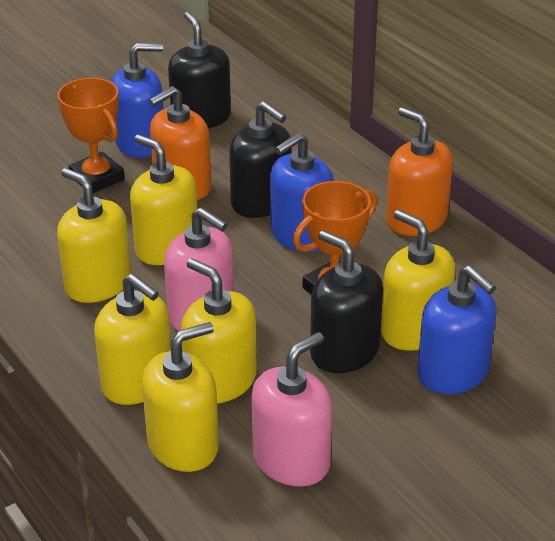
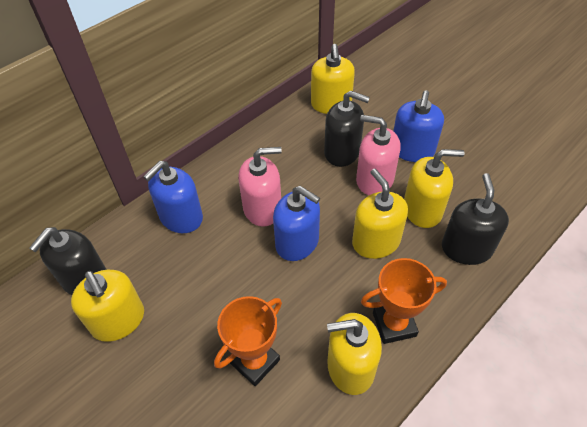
orange soap dispenser: 2 -> 0
yellow soap dispenser: 6 -> 5

